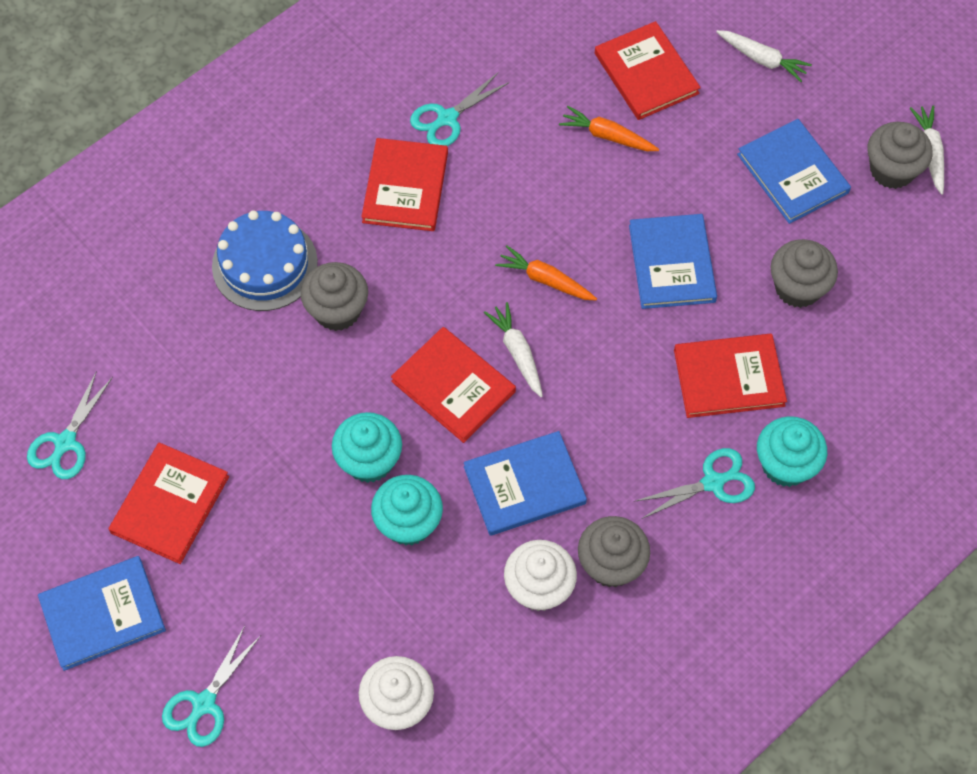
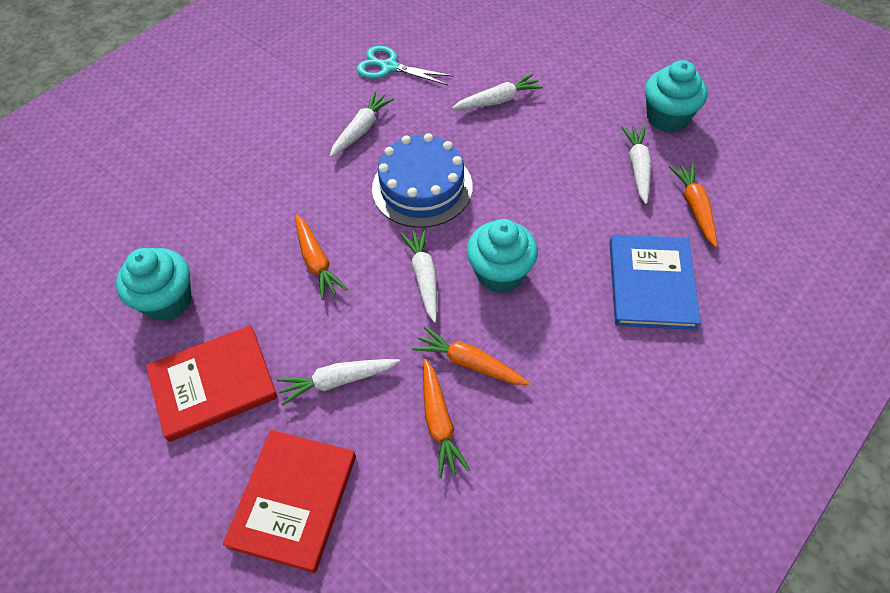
blue book: 4 -> 1
grey cupcake: 4 -> 0
orange carrot: 2 -> 4
red book: 5 -> 2
turquoise scissors: 4 -> 1
white carrot: 3 -> 5
white cupcake: 2 -> 0

